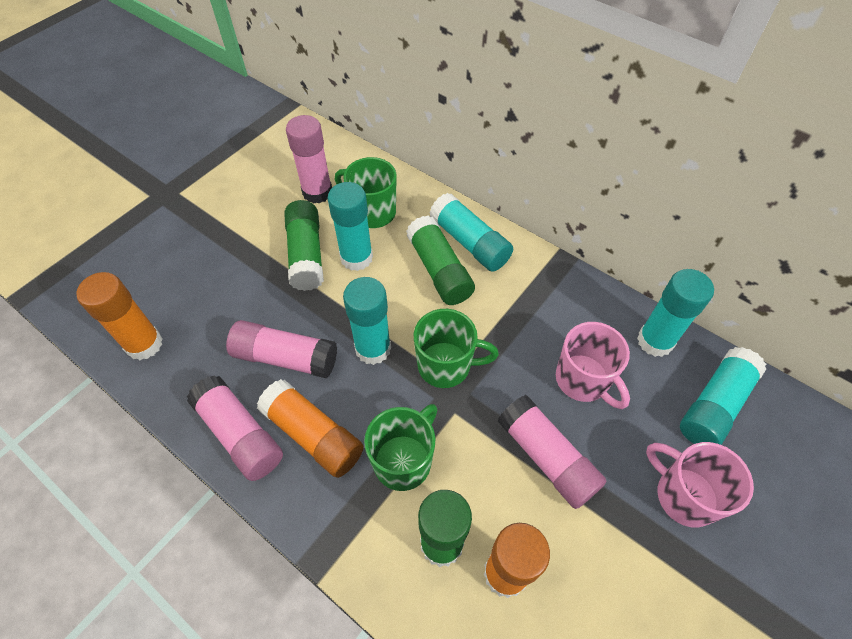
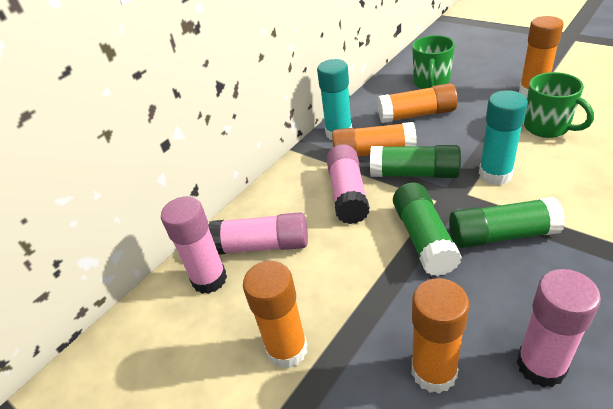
green mug: 3 -> 2
orange glue stick: 3 -> 5
pink mug: 2 -> 0
turquoise glue stick: 5 -> 2

